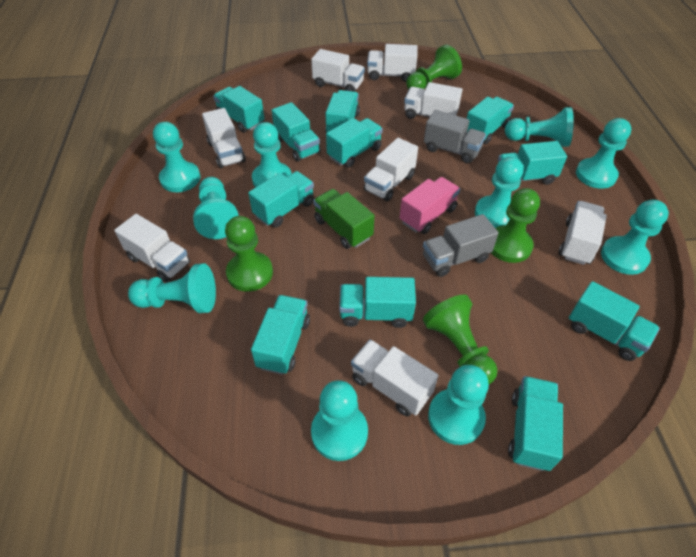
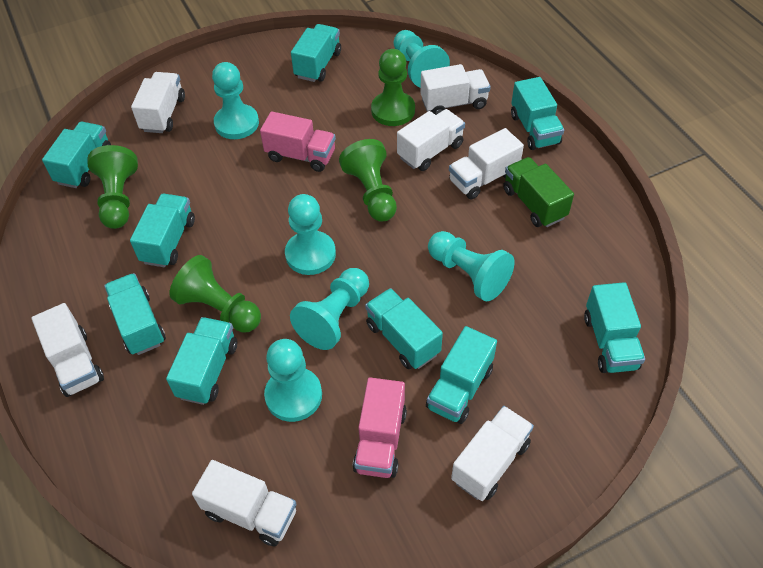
grey truck: 2 -> 0
pink truck: 1 -> 2
turquoise pawn: 10 -> 6
turquoise truck: 11 -> 9
white truck: 8 -> 7

